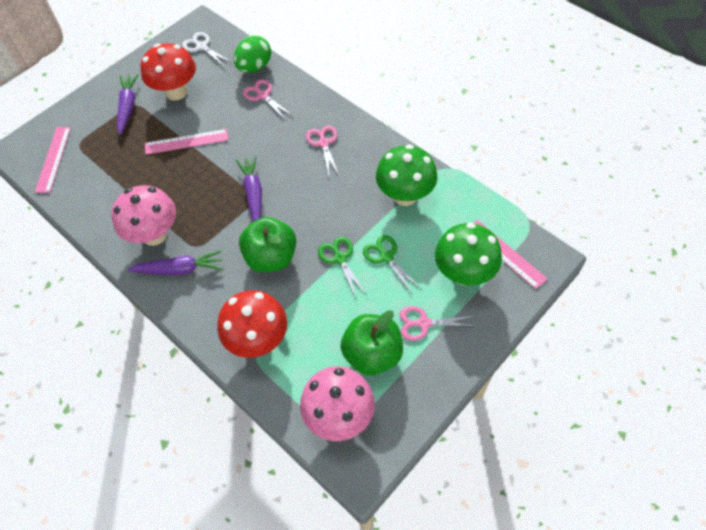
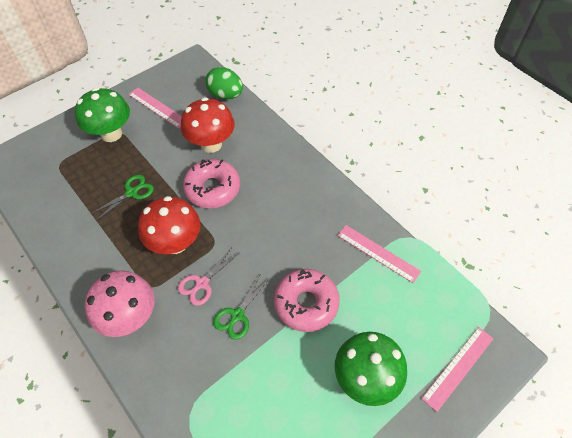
green apple: 2 -> 0
pink donut: 0 -> 2
pink mushroom: 2 -> 1
pink scissors: 3 -> 1
purple carrot: 3 -> 0
white scissors: 1 -> 0

